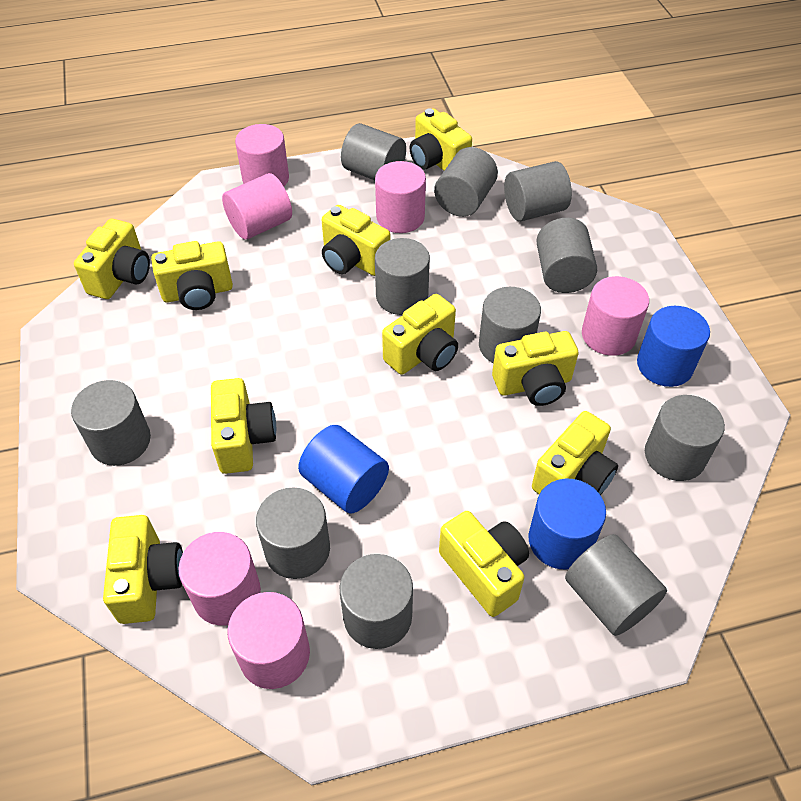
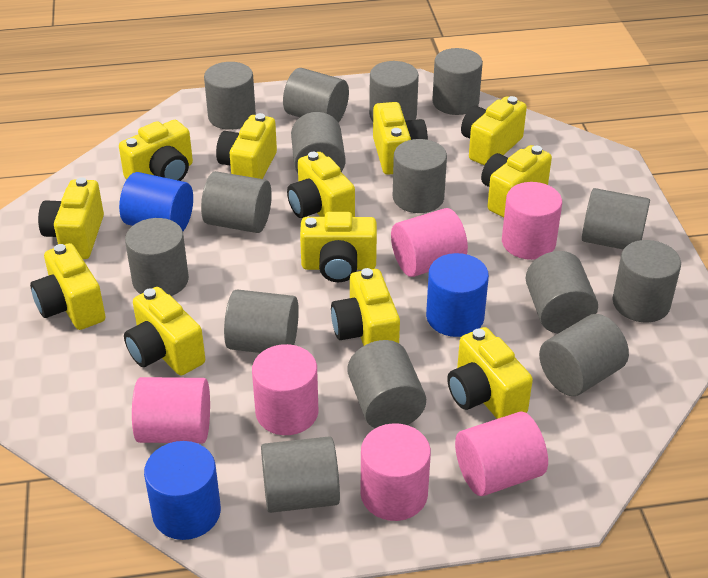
grey cylinder: 11 -> 15
yellow camera: 10 -> 12

